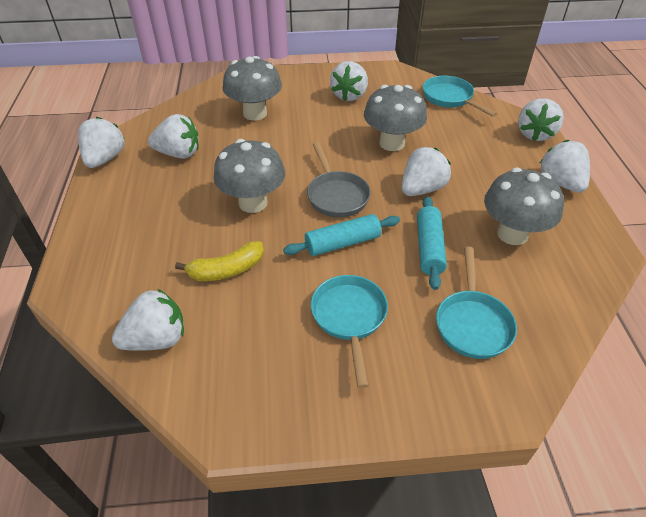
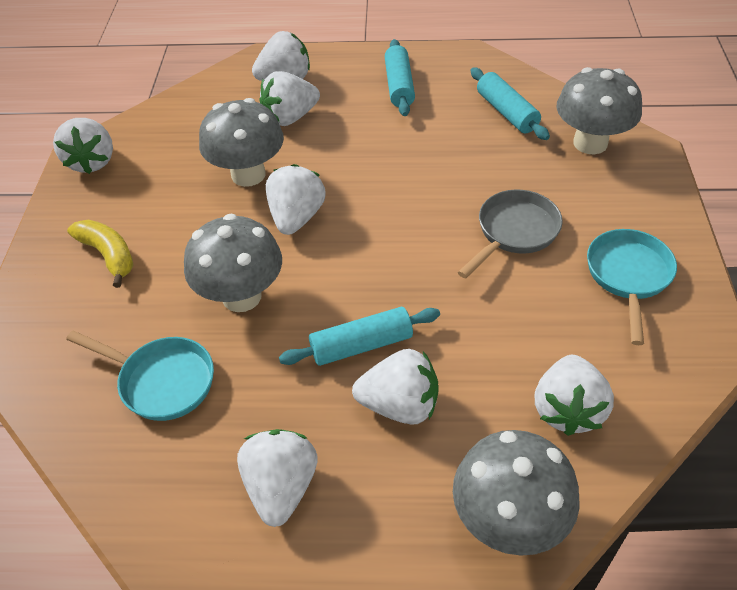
turquoise pan: 3 -> 2
turquoise rolling pin: 2 -> 3

